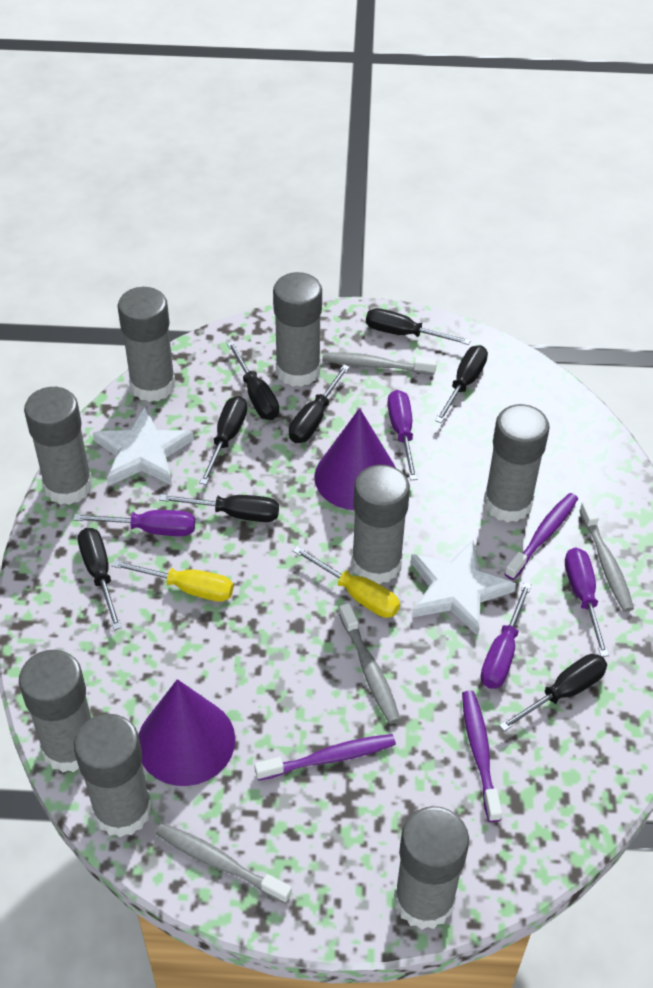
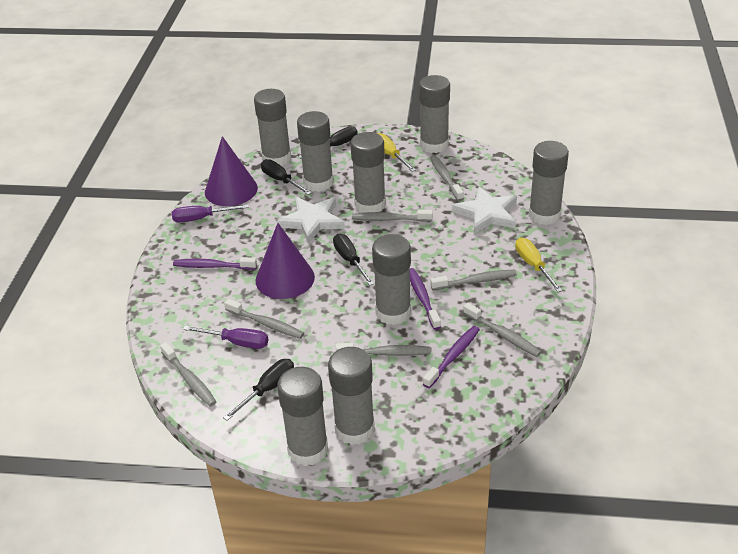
black screwdriver: 8 -> 4
grey toothbrush: 4 -> 7
purple screwdriver: 4 -> 2

